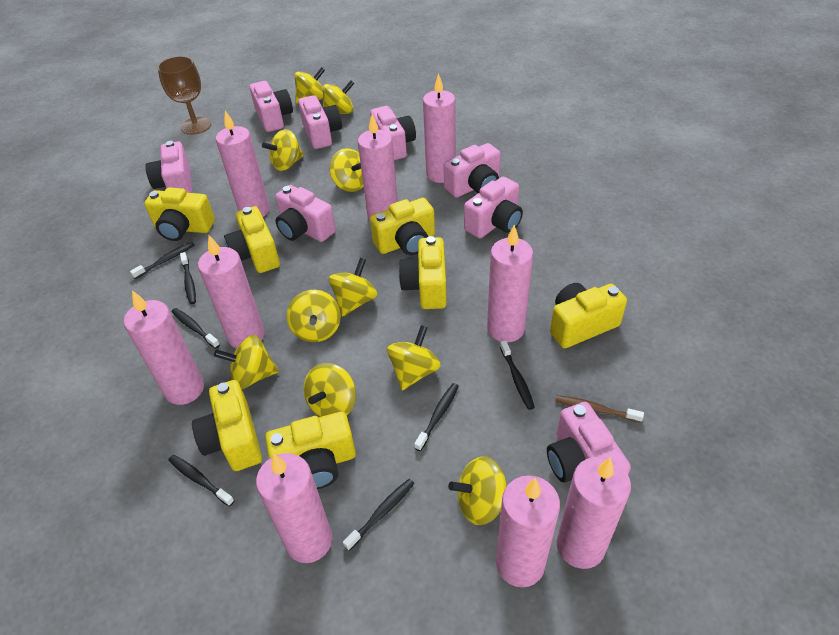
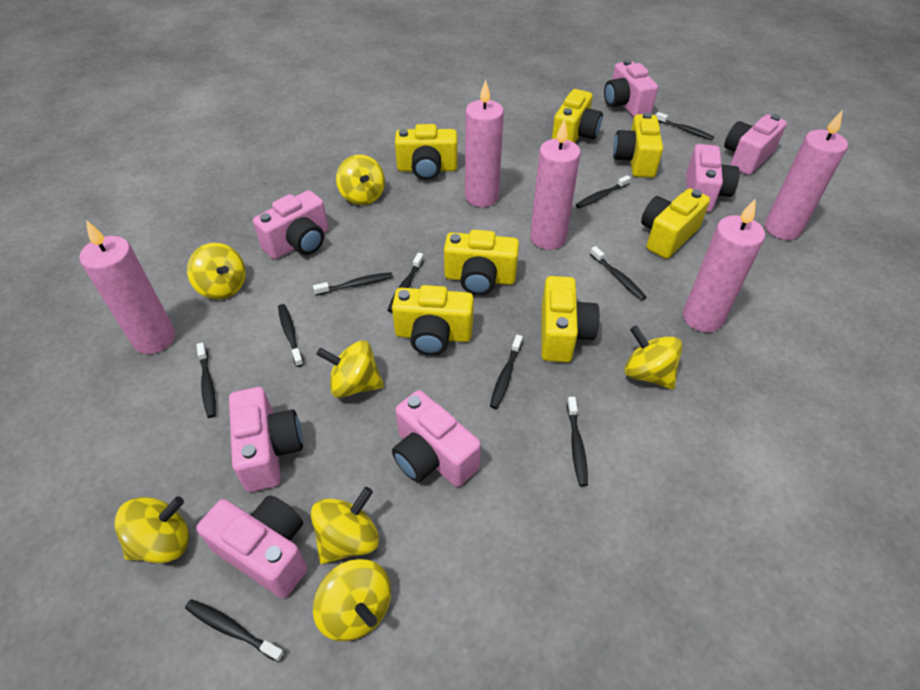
black toothbrush: 7 -> 10
brown goblet: 1 -> 0
brown toothbrush: 1 -> 0
pink camera: 8 -> 7
pink candle: 9 -> 5
yellow spinning top: 10 -> 7

